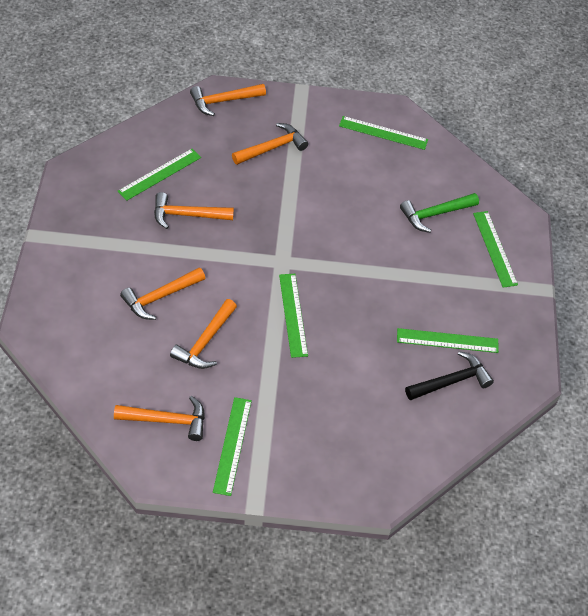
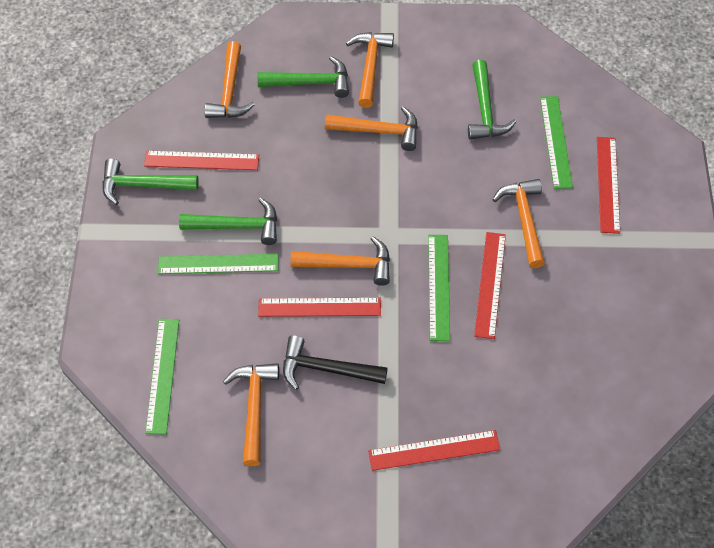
green hammer: 1 -> 4
green ruler: 6 -> 4
red ruler: 0 -> 5

